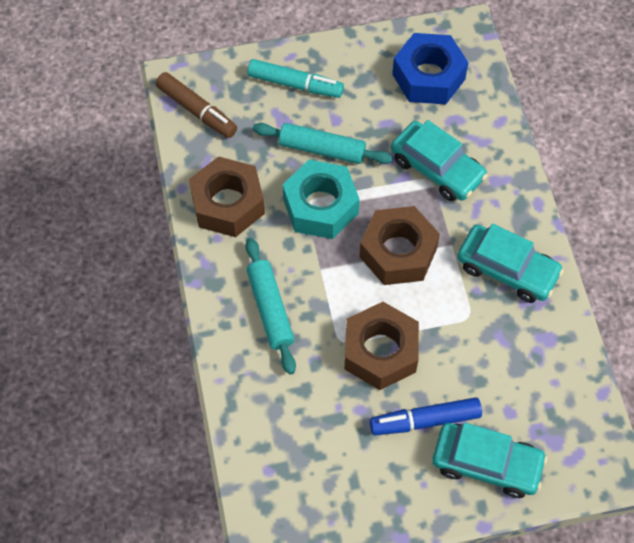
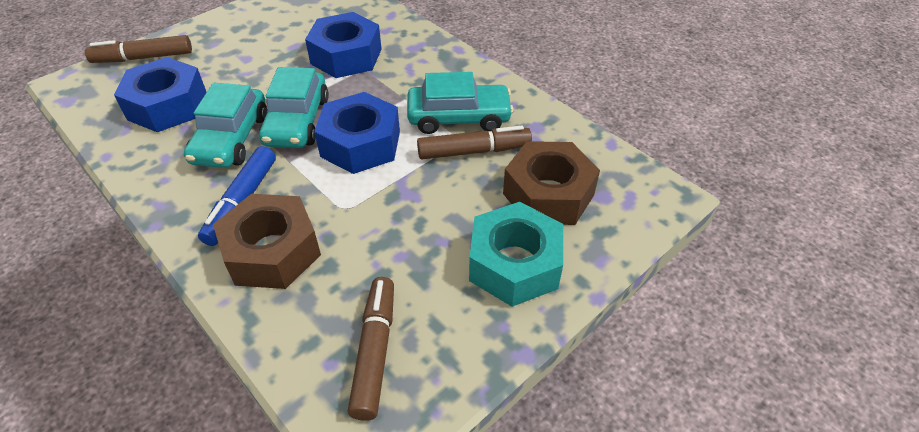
blue nut: 1 -> 3
brown marker: 1 -> 3
brown nut: 3 -> 2
turquoise marker: 1 -> 0
turquoise rolling pin: 2 -> 0

